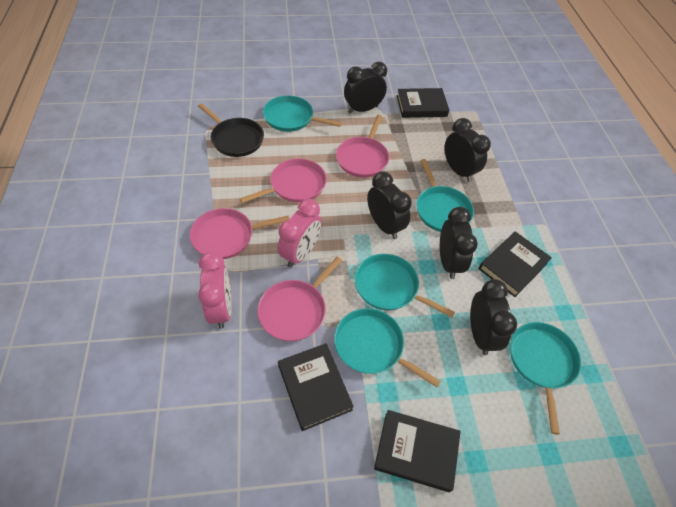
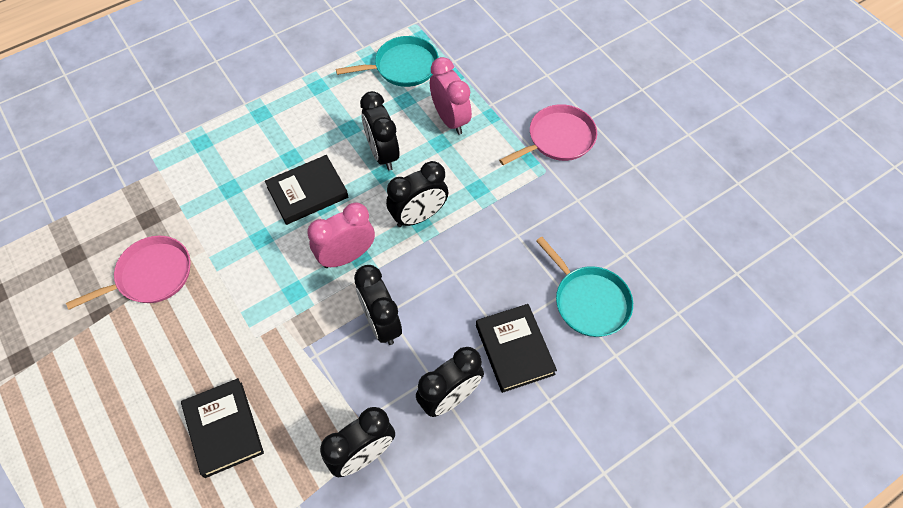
black book: 4 -> 3
black pan: 1 -> 0
pink pan: 4 -> 2
turquoise pan: 5 -> 2

